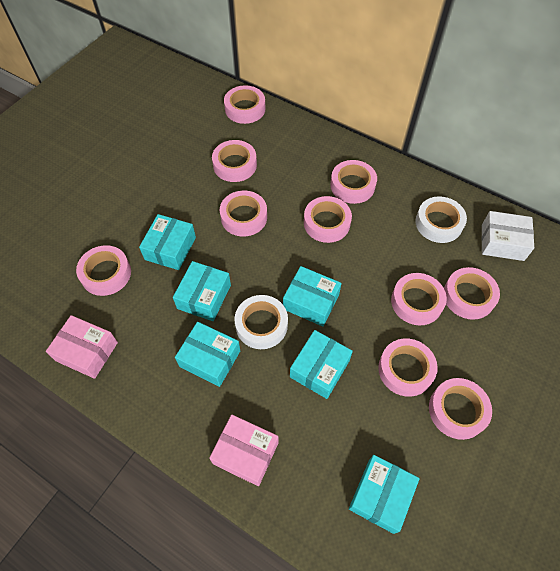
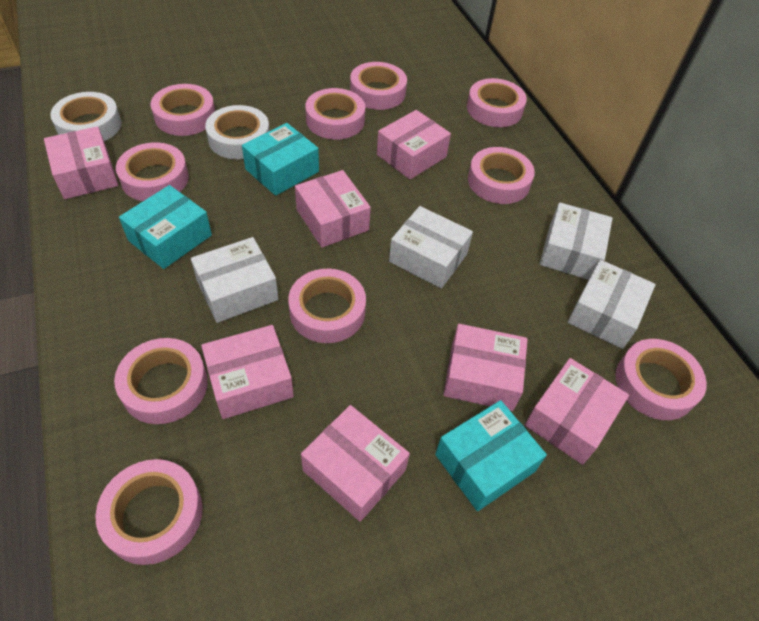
pink box: 2 -> 7
turquoise box: 6 -> 3
white box: 1 -> 4

